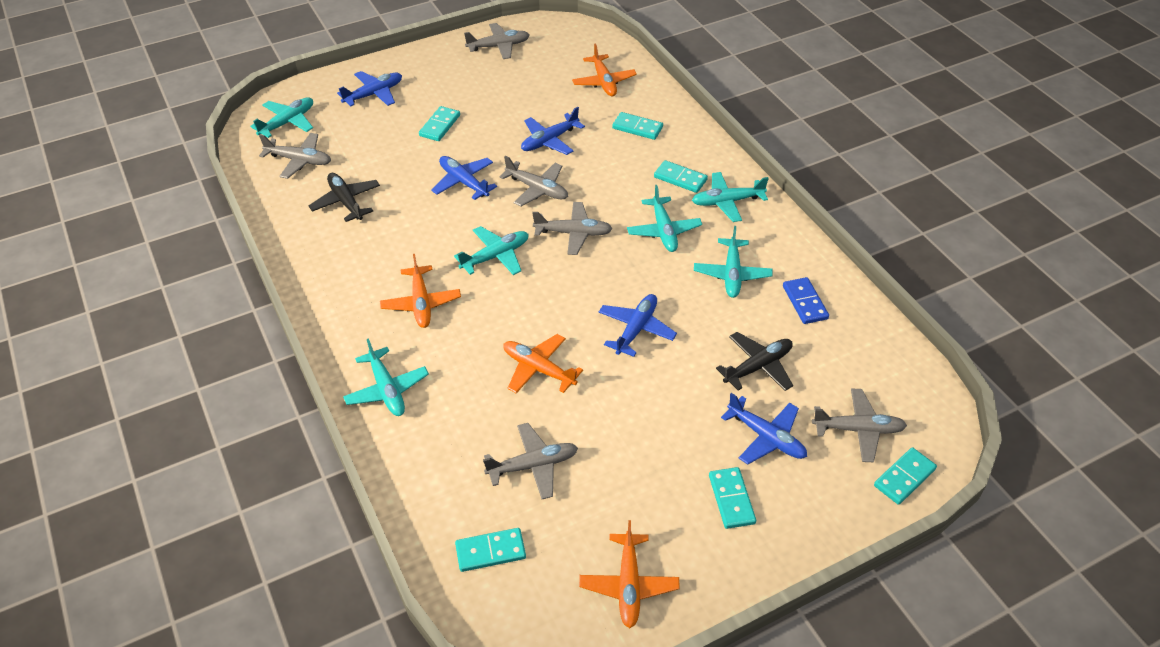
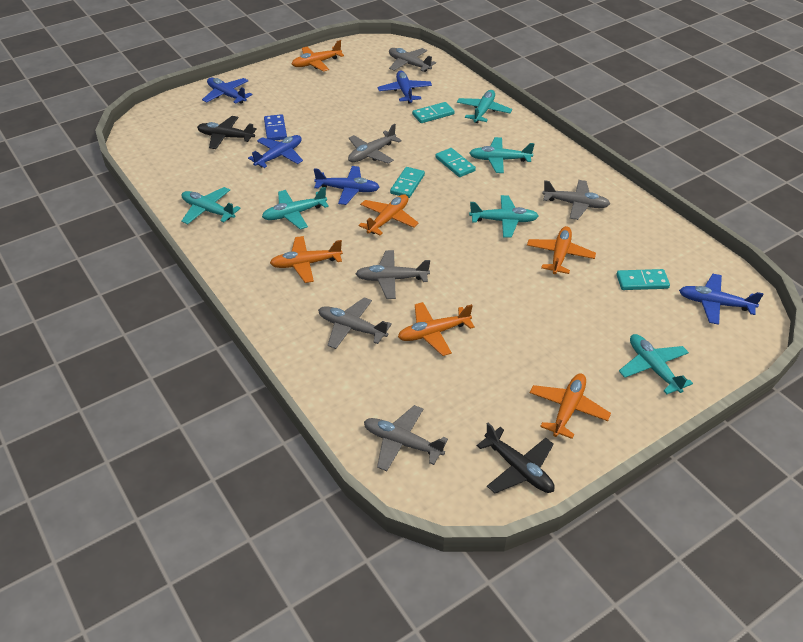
orange plane: 4 -> 6
turquoise domino: 6 -> 4

